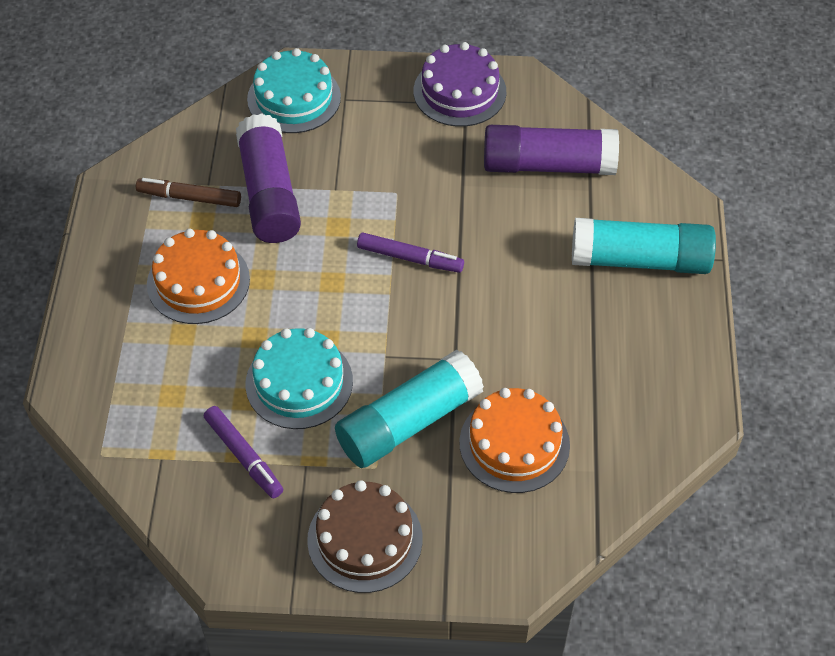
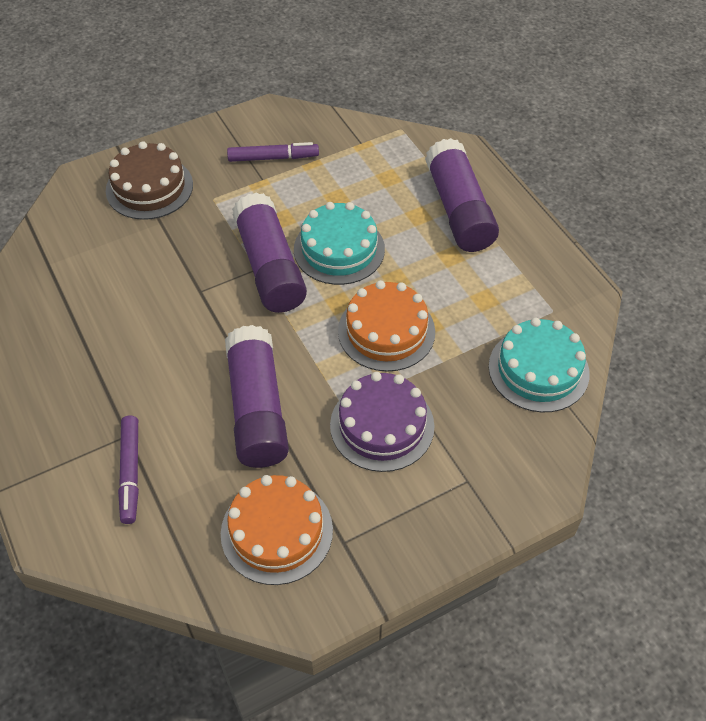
brown marker: 1 -> 0
purple glue stick: 2 -> 3
turquoise glue stick: 2 -> 0

